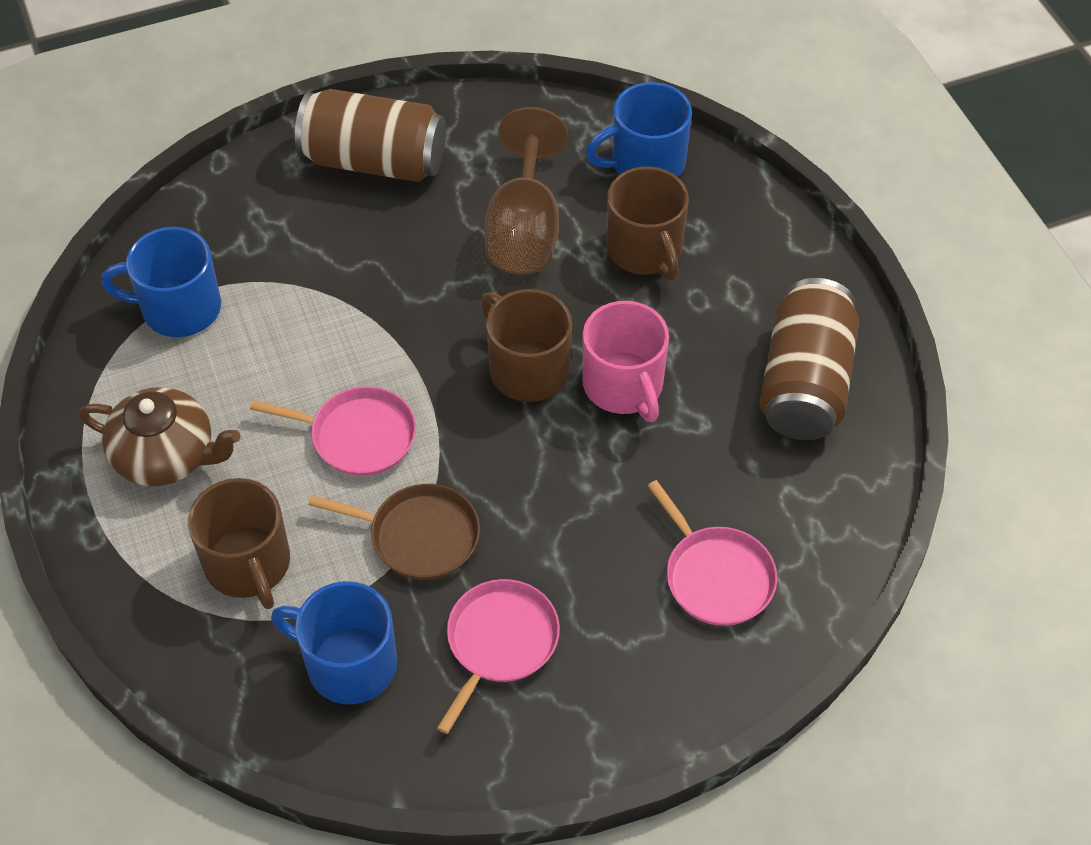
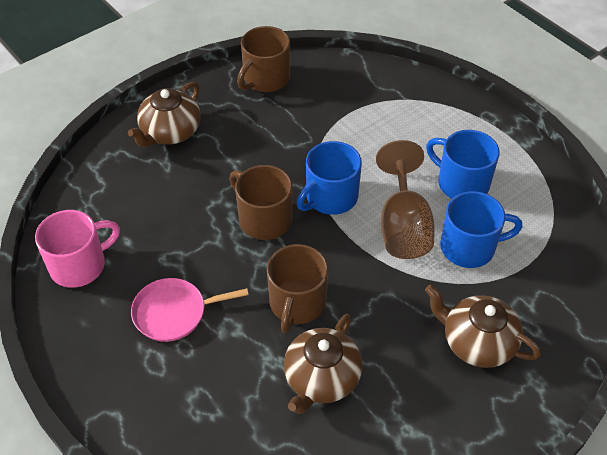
brown can: 2 -> 0
brown pan: 1 -> 0
brown teapot: 1 -> 3
pink pan: 3 -> 1

